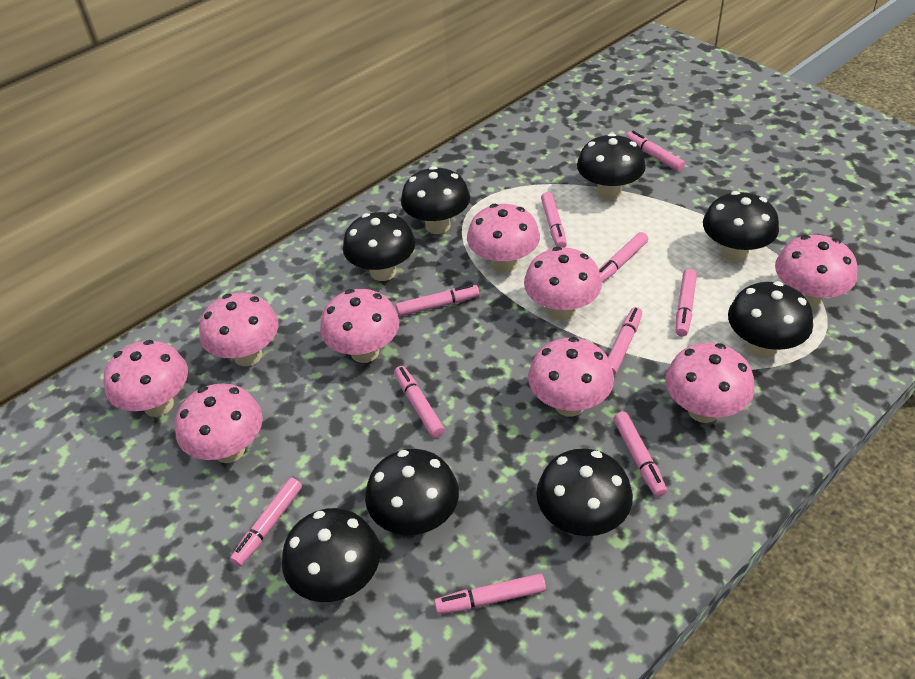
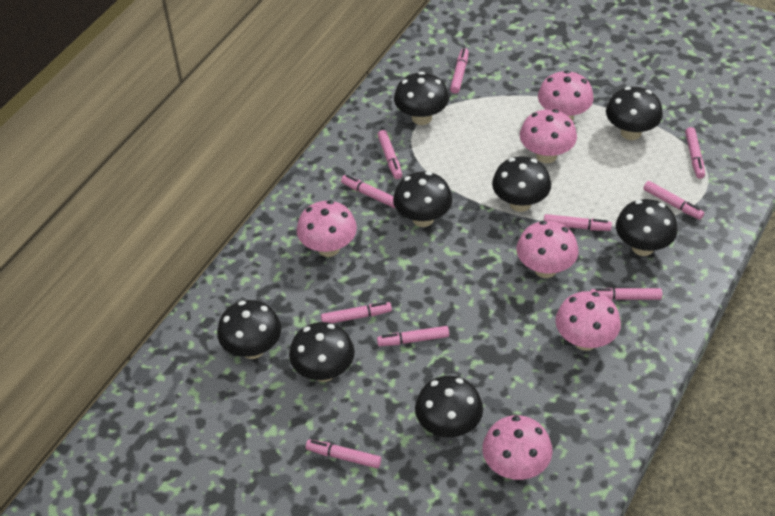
pink mushroom: 9 -> 6

